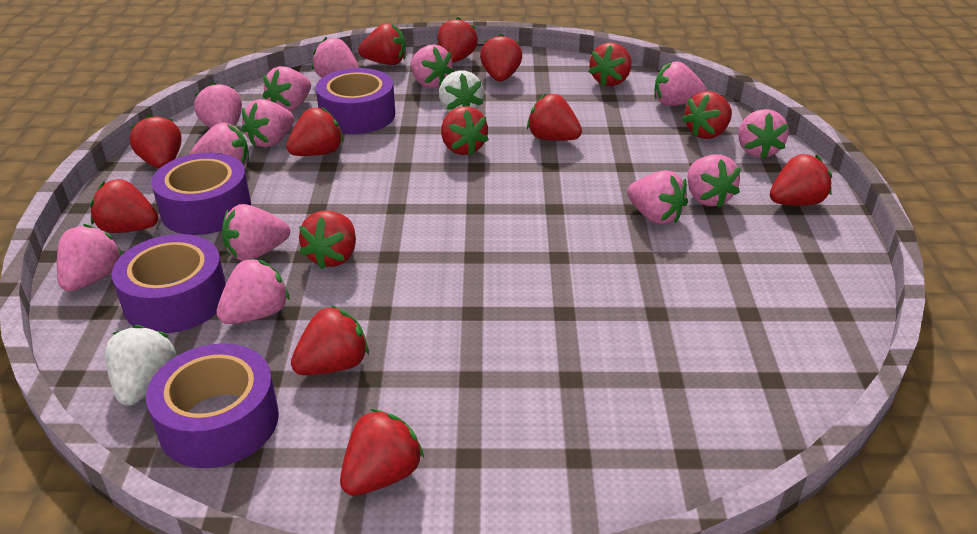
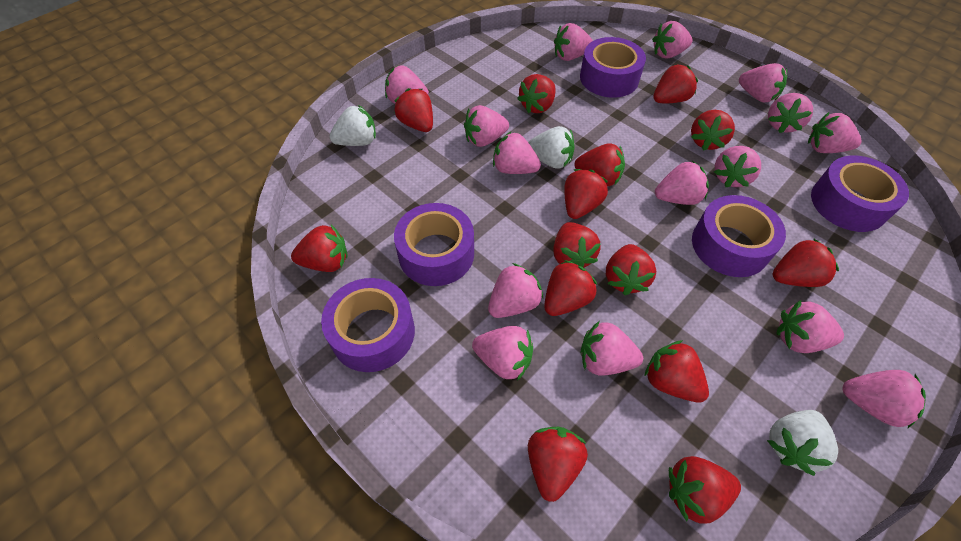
pink strawberry: 13 -> 15
purple tape: 4 -> 5
white strawberry: 2 -> 3

